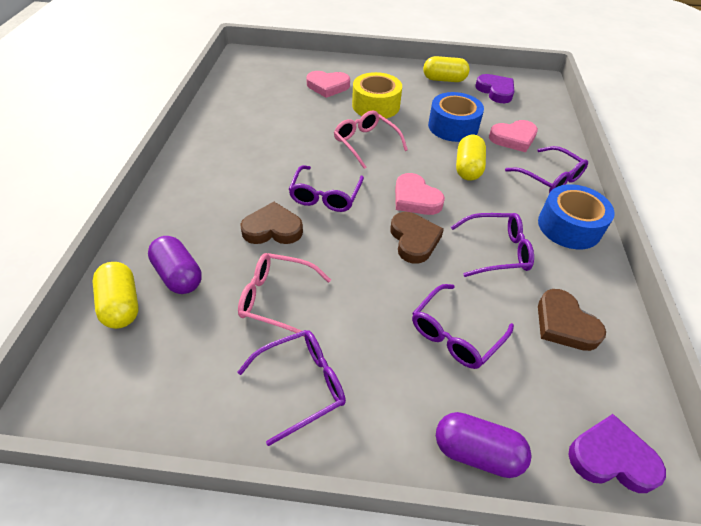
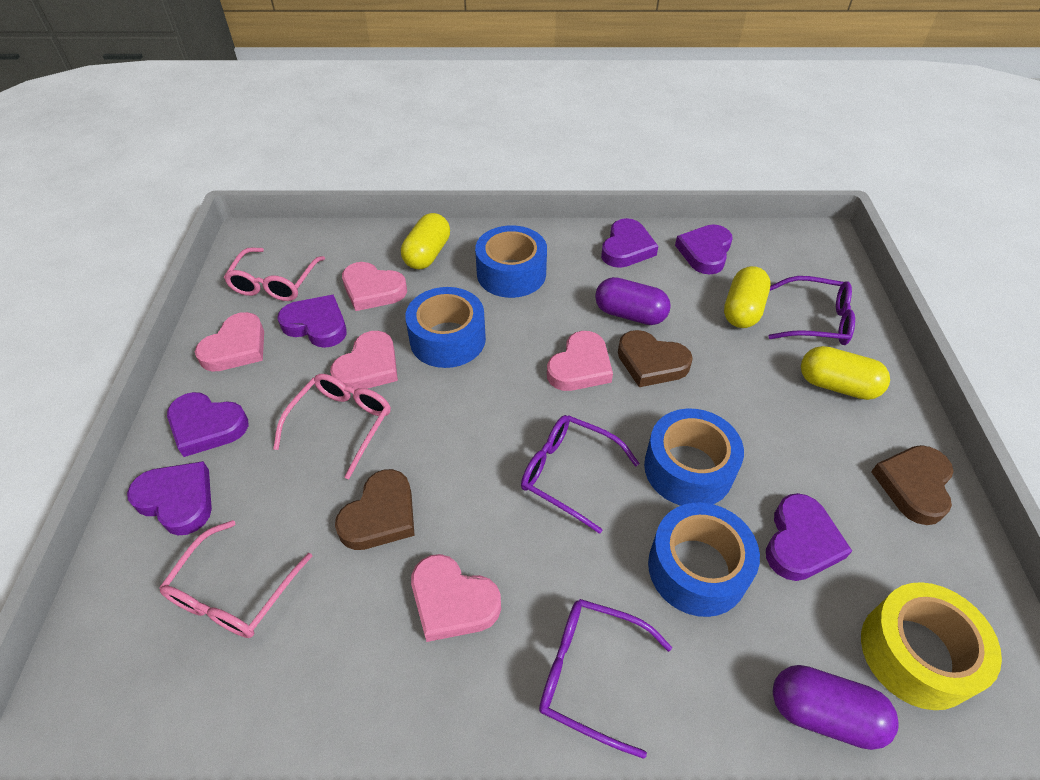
blue tape: 2 -> 4
pink glasses: 2 -> 3
pink heart: 3 -> 5
purple glasses: 5 -> 3
purple heart: 2 -> 6

